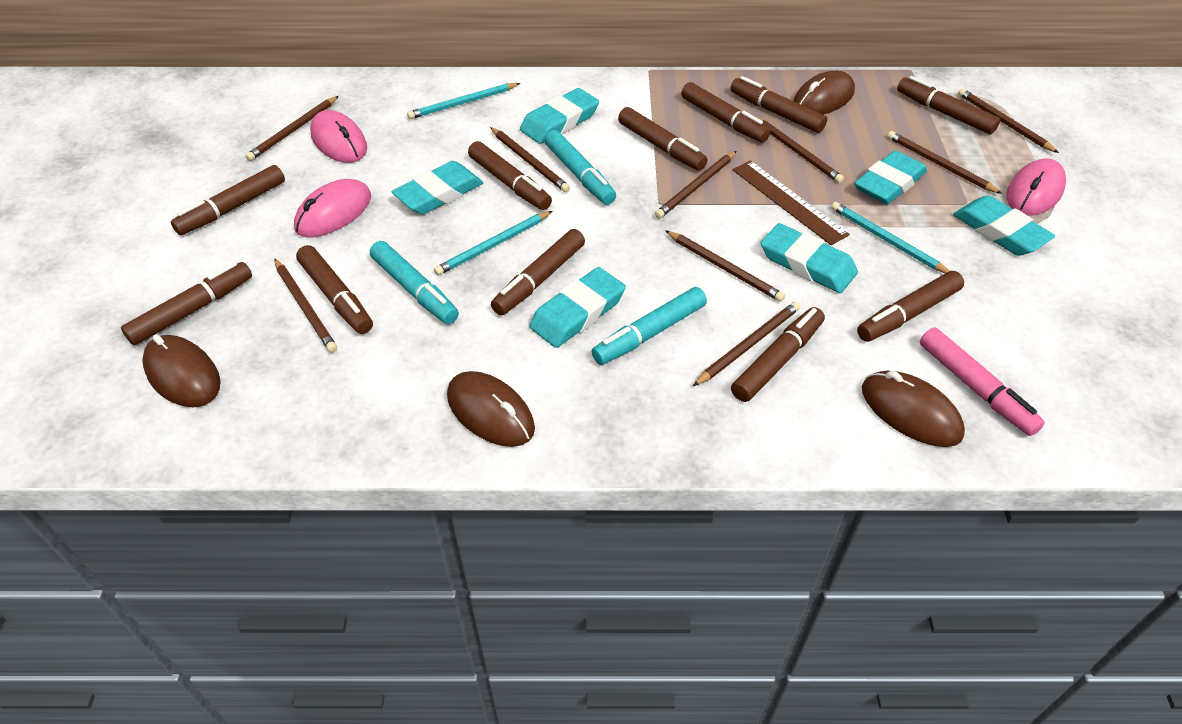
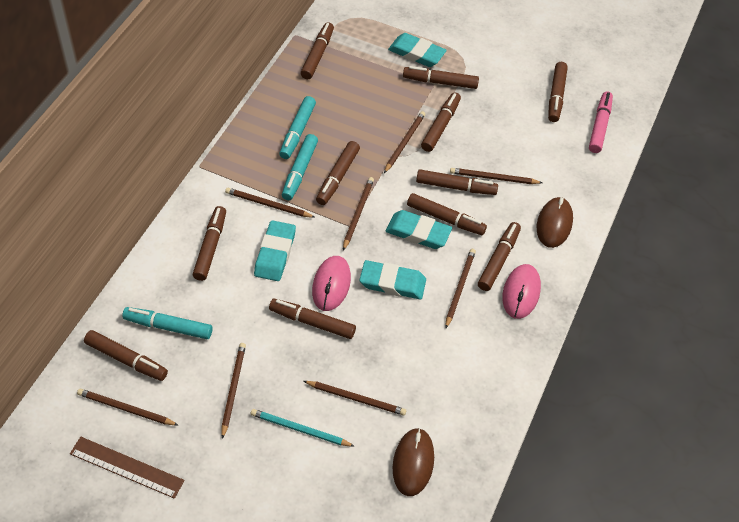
brown mouse: 4 -> 2
brown pencil: 9 -> 8
pink mouse: 3 -> 2
turquoise eraser: 6 -> 4
turquoise pencil: 3 -> 1

